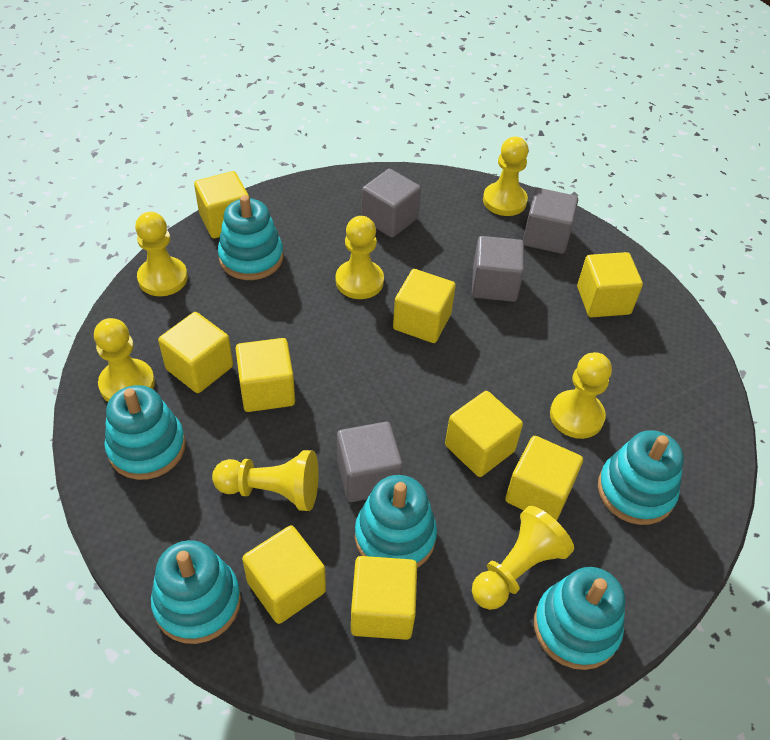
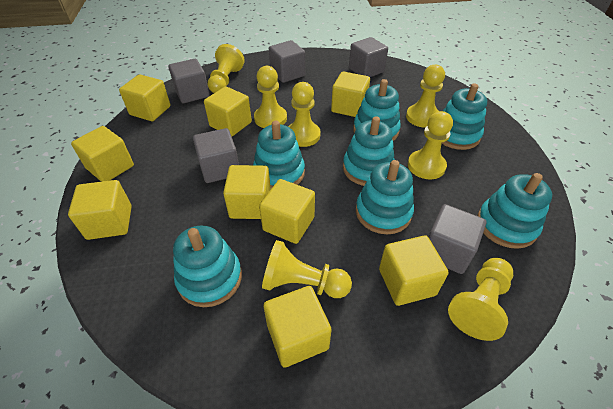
grey cube: 4 -> 5
turquoise stacking toy: 6 -> 7

